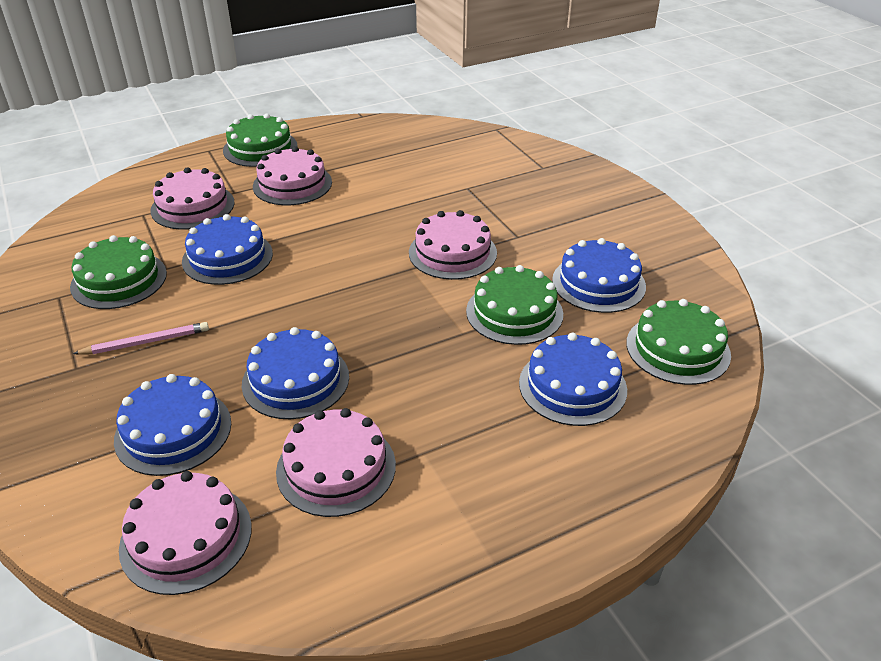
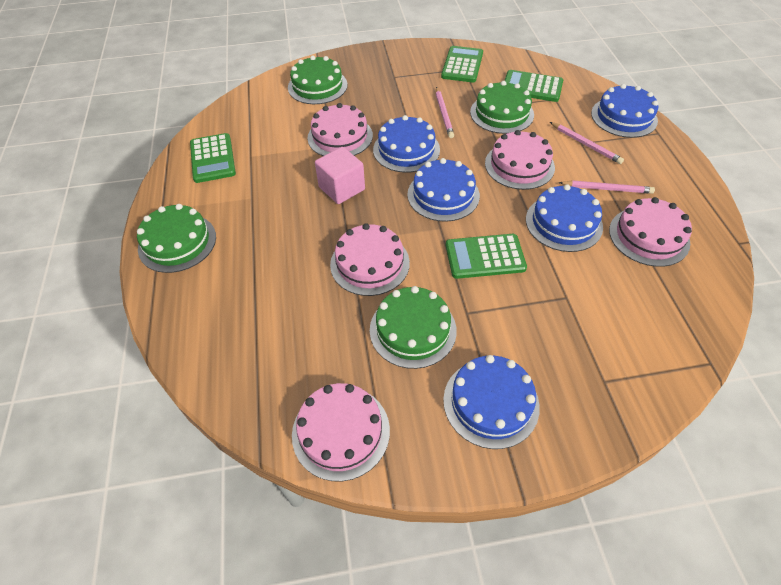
green calculator: 0 -> 4
pink cube: 0 -> 1
pink pencil: 1 -> 3

